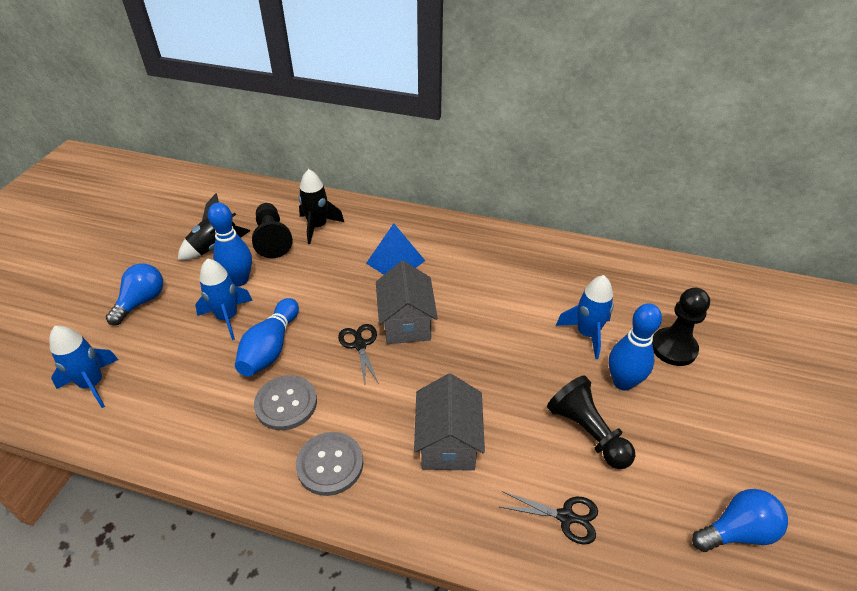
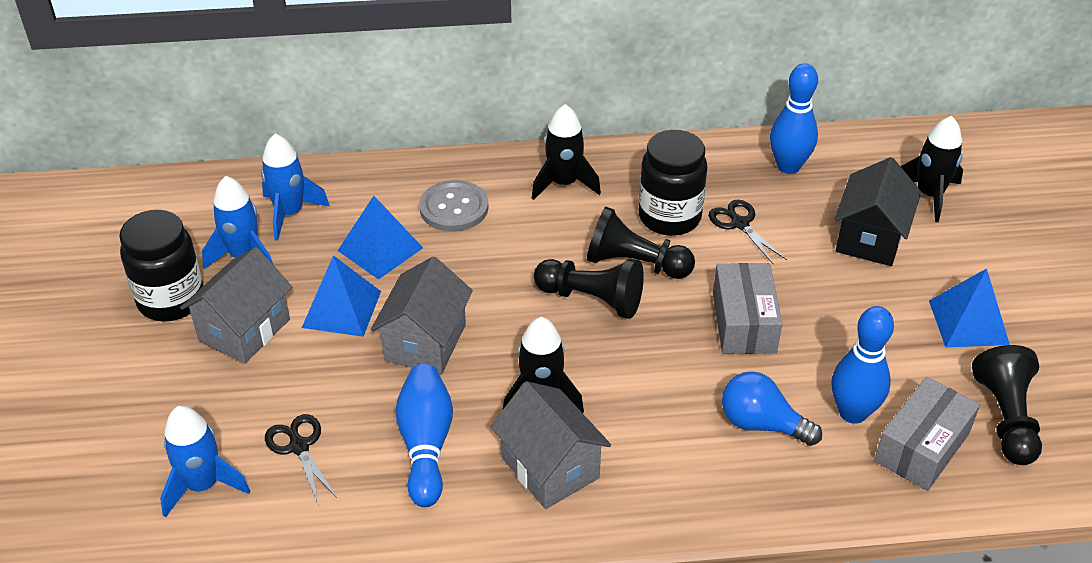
black house: 0 -> 1
black jar: 0 -> 2
black rocket: 2 -> 3
blue light bulb: 2 -> 1
blue pyramid: 1 -> 3
grey box: 0 -> 2
grey button: 2 -> 1
grey house: 2 -> 3

